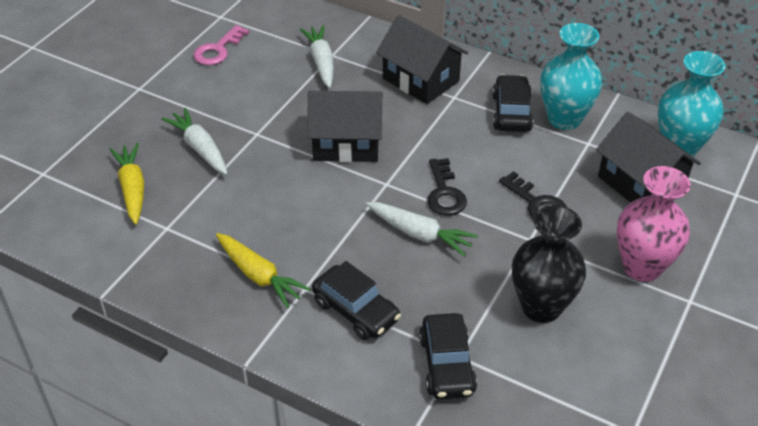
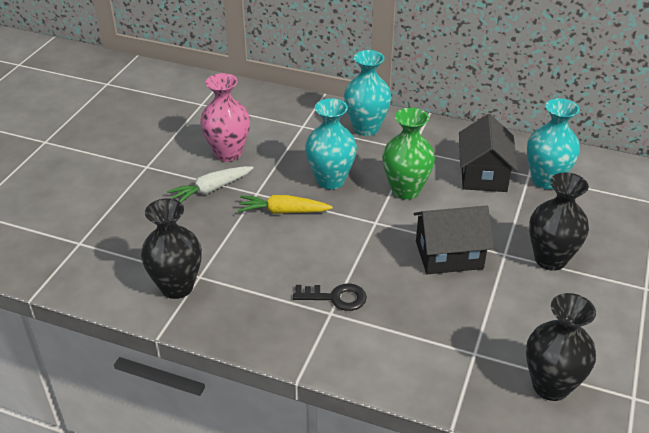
black car: 3 -> 0
black house: 3 -> 2
black key: 2 -> 1
black vase: 1 -> 3
green vase: 0 -> 1
pink key: 1 -> 0
turquoise vase: 2 -> 3
white carrot: 3 -> 1
yellow carrot: 2 -> 1

